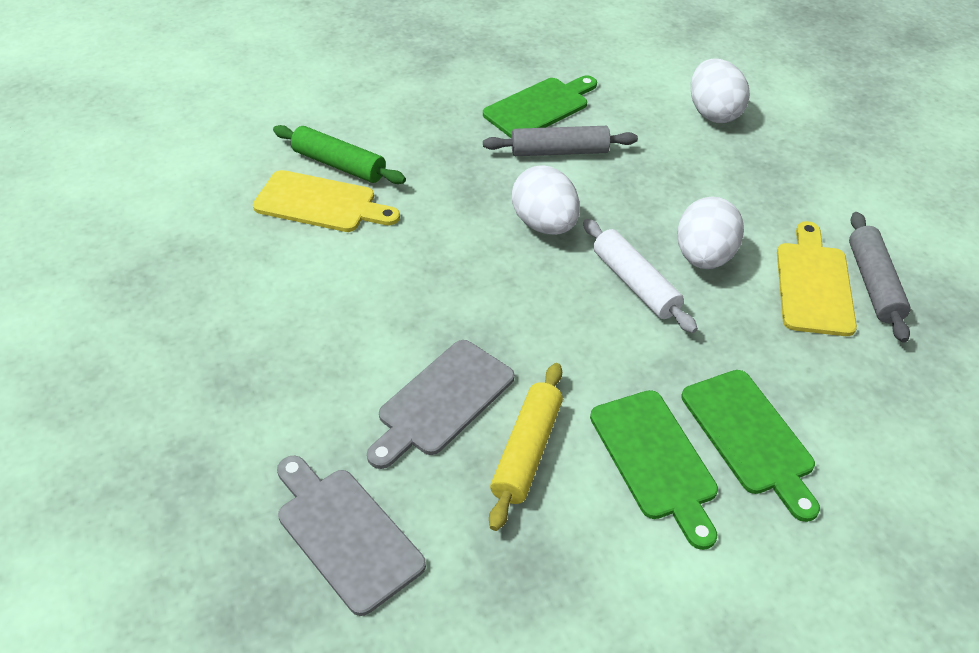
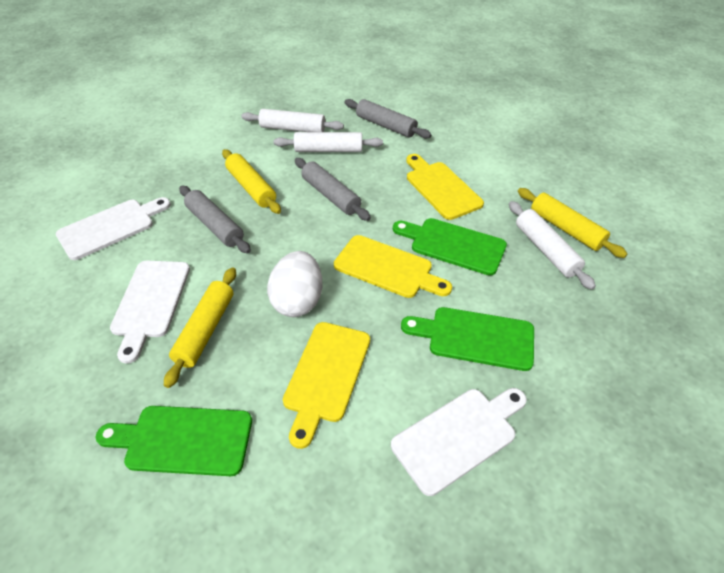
green rolling pin: 1 -> 0
grey cutting board: 2 -> 0
grey rolling pin: 2 -> 3
white cutting board: 0 -> 3
white egg: 3 -> 1
white rolling pin: 1 -> 3
yellow cutting board: 2 -> 3
yellow rolling pin: 1 -> 3

